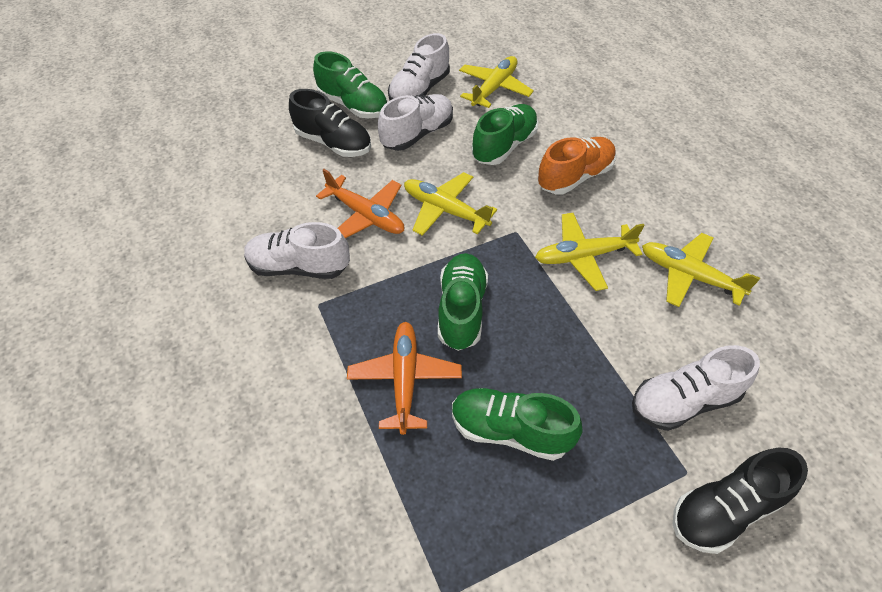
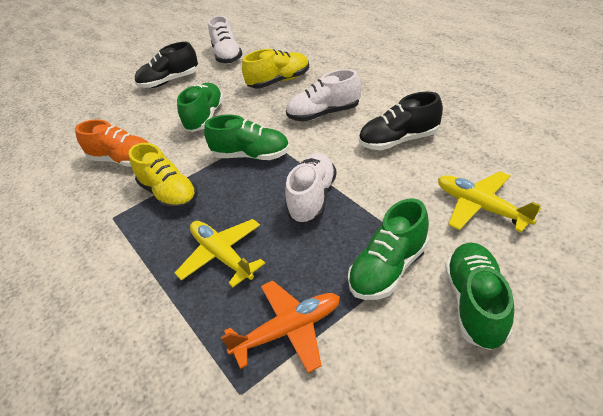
orange plane: 2 -> 1
white shoe: 4 -> 3
yellow plane: 4 -> 2
yellow shoe: 0 -> 2

